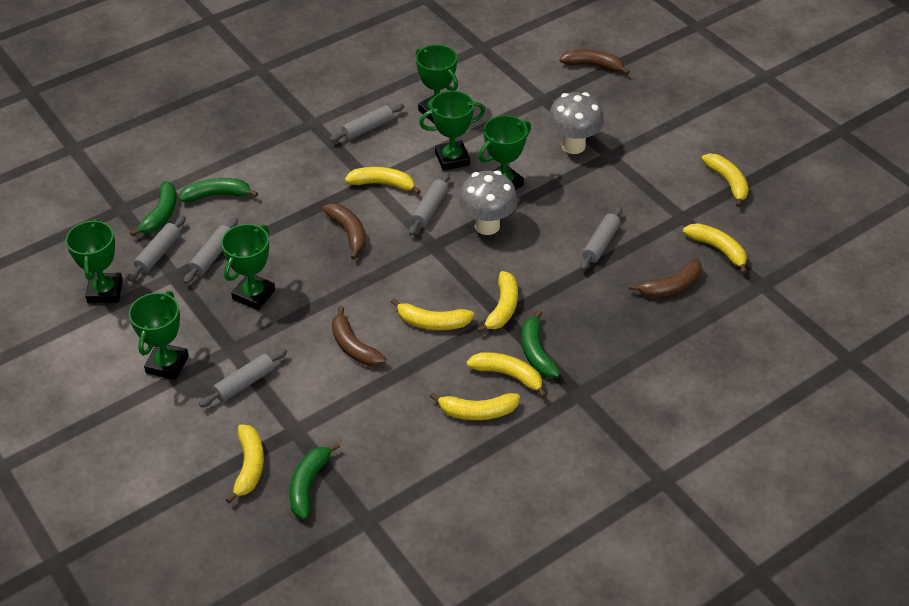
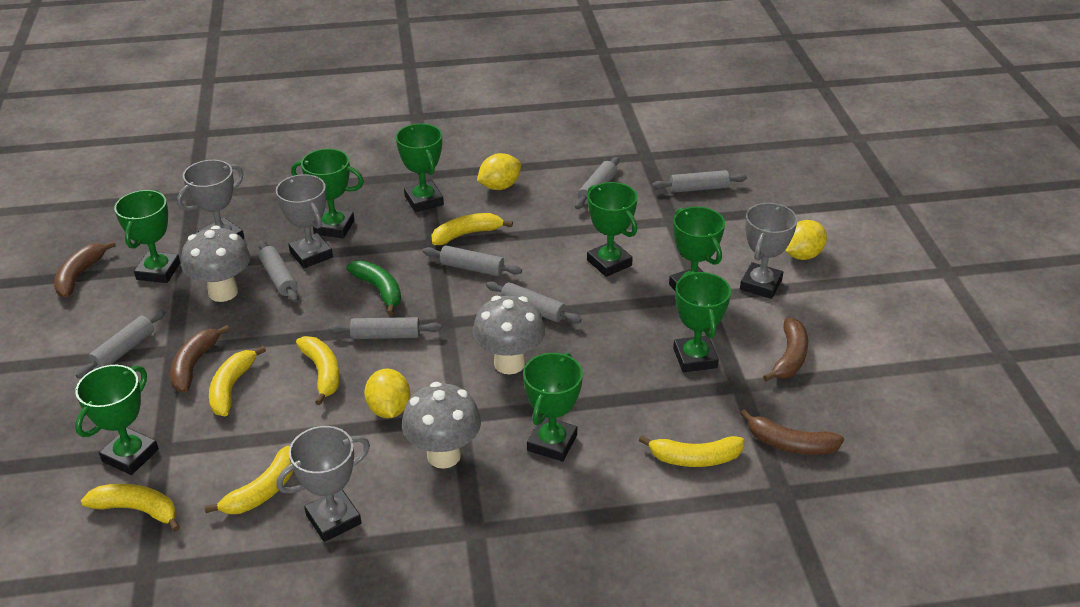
green banana: 4 -> 1
green trophy: 6 -> 8
grey mushroom: 2 -> 3
grey rolling pin: 6 -> 7
grey trophy: 0 -> 4
yellow banana: 8 -> 6
yellow lemon: 0 -> 3

